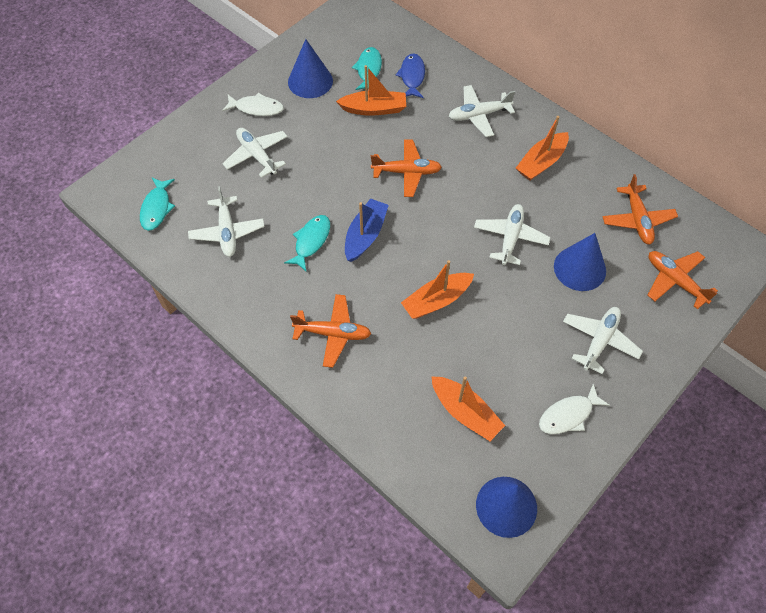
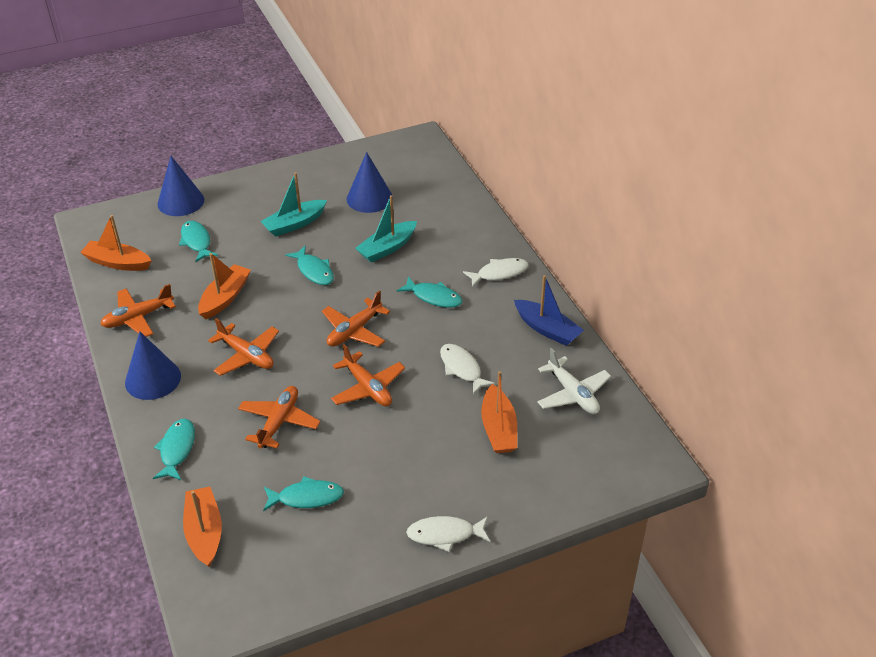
blue fish: 1 -> 0
orange plane: 4 -> 5
turquoise boat: 0 -> 2
turquoise fish: 3 -> 5
white fish: 2 -> 3
white plane: 5 -> 1

